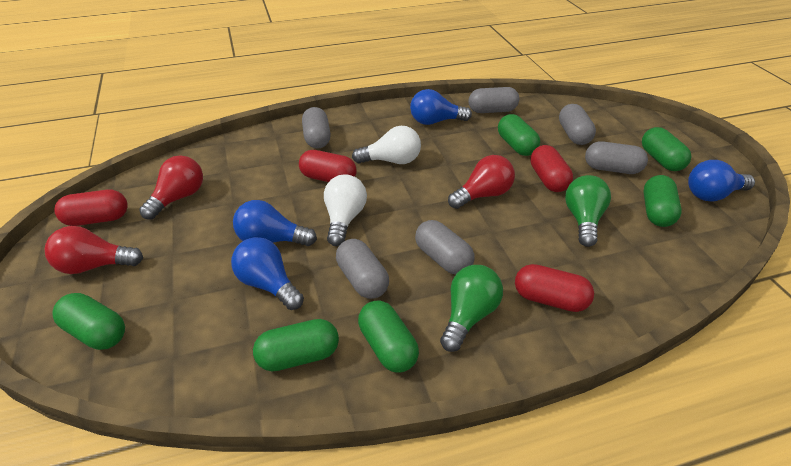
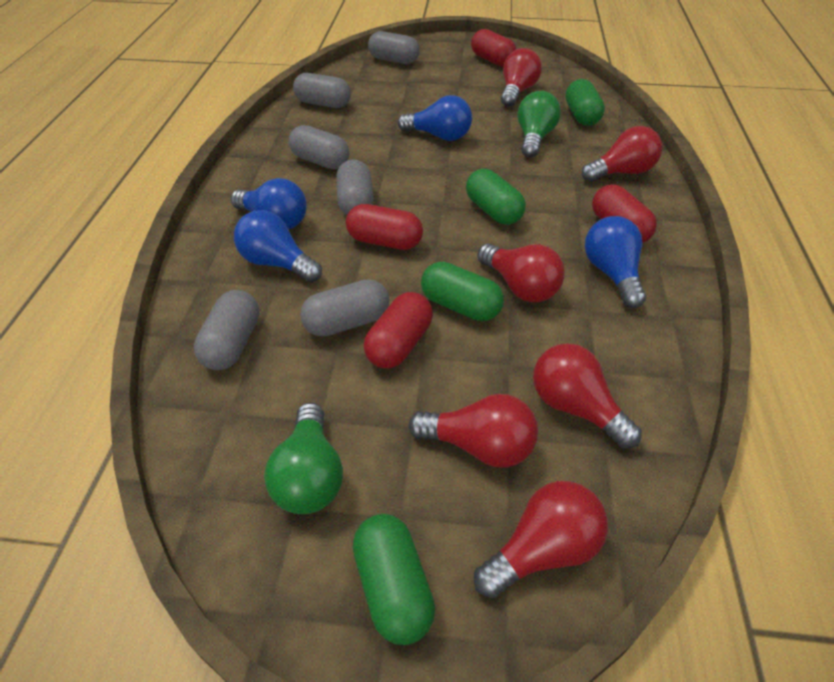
green capsule: 6 -> 4
red light bulb: 3 -> 6
white light bulb: 2 -> 0

